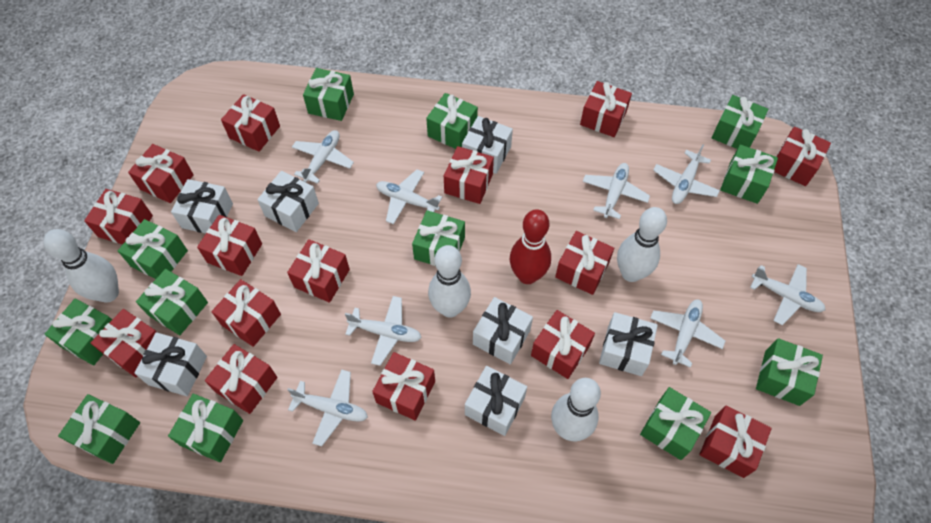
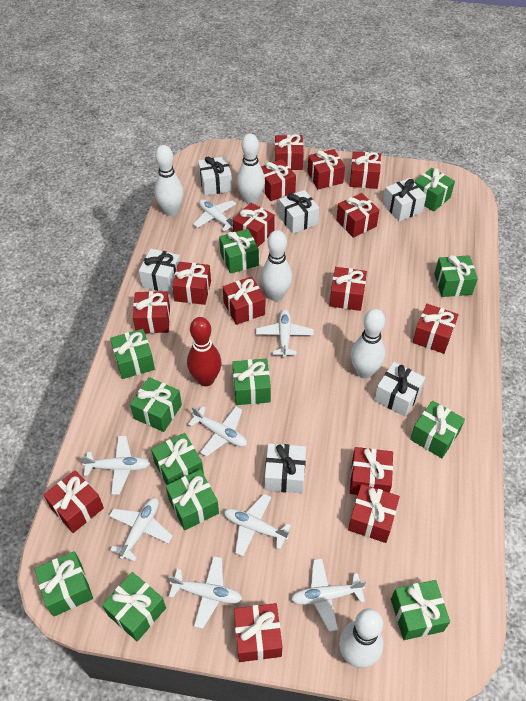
white bowling pin: 4 -> 5
white gift: 7 -> 6

